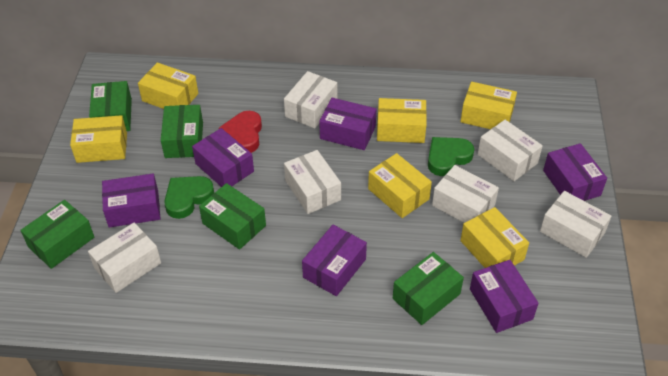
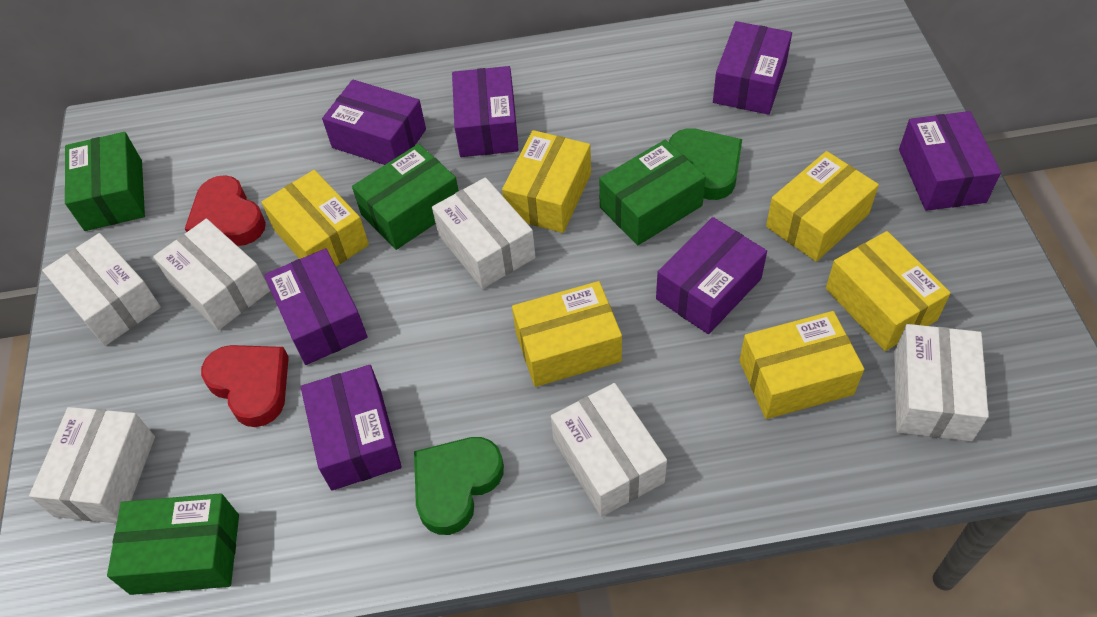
green box: 5 -> 4
purple box: 6 -> 7
red heart: 1 -> 2

